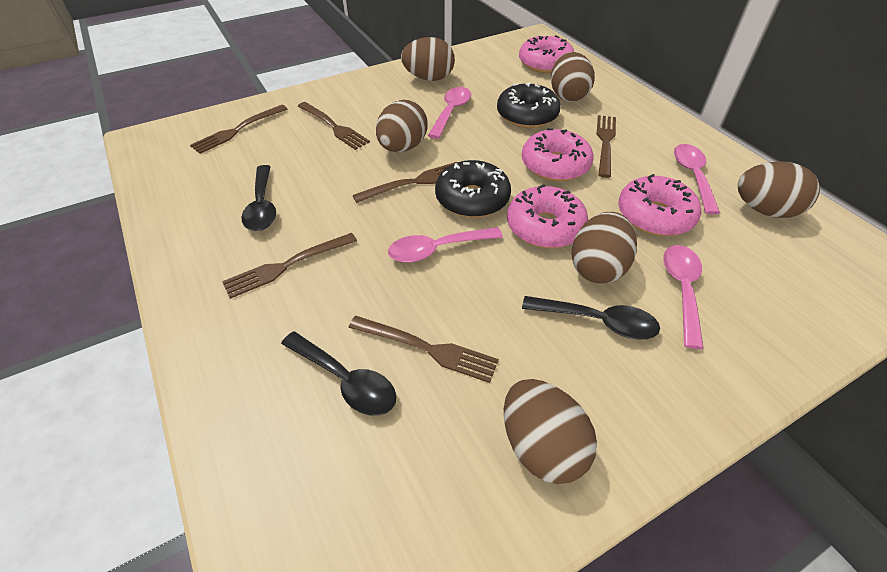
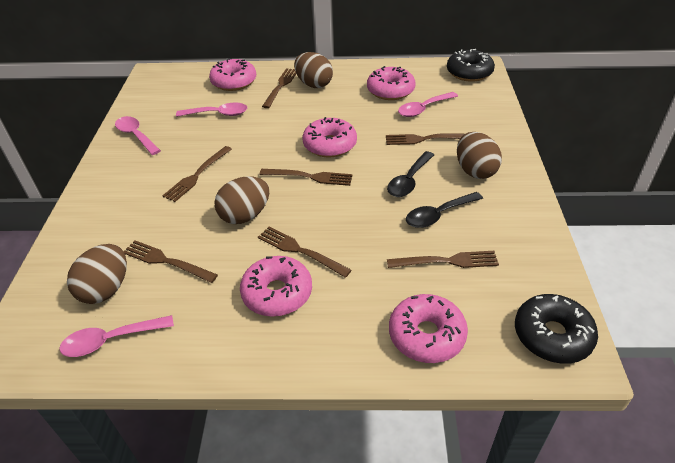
black spoon: 3 -> 2
brown egg: 6 -> 4
brown fork: 6 -> 7
pink donut: 4 -> 5

